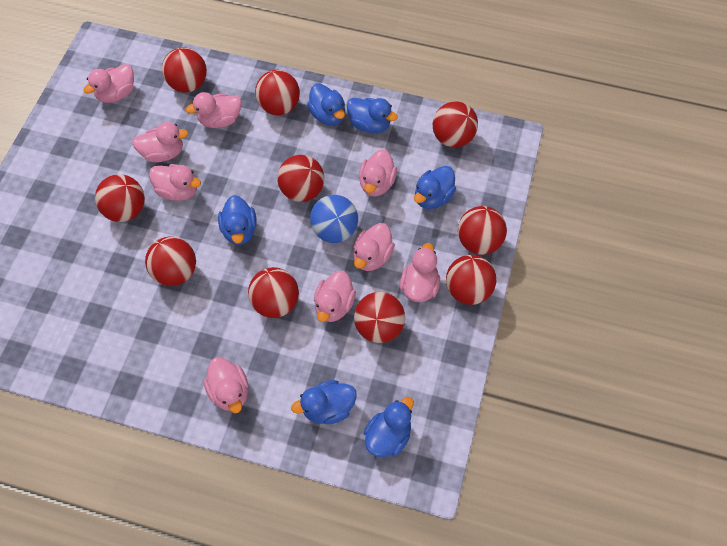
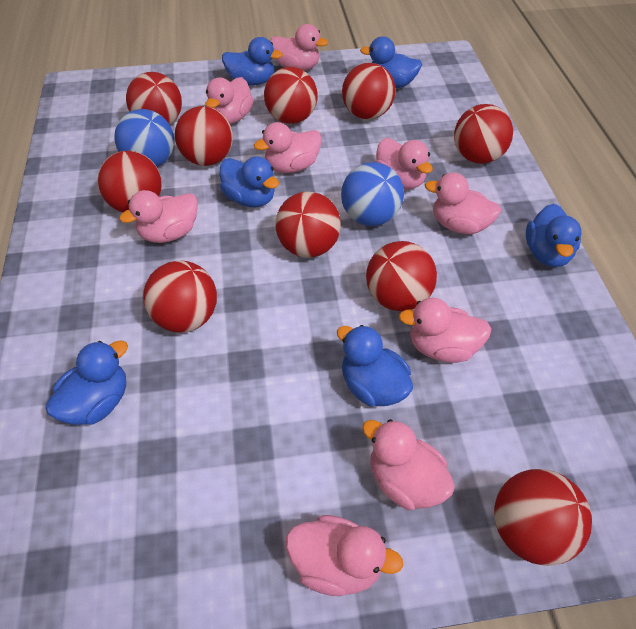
blue ball: 1 -> 2

